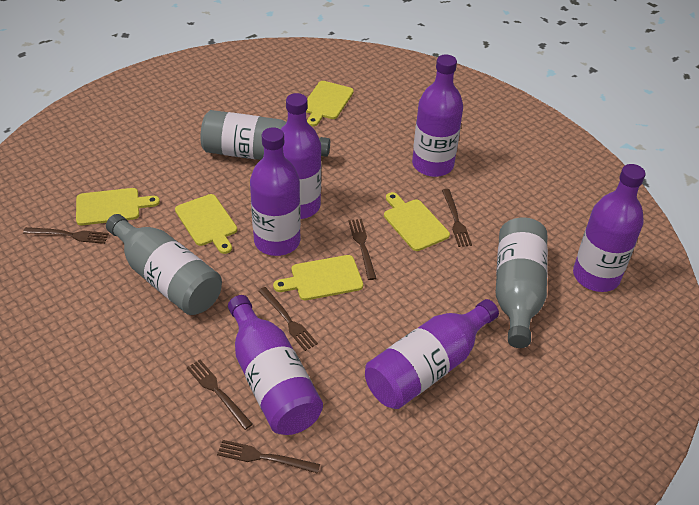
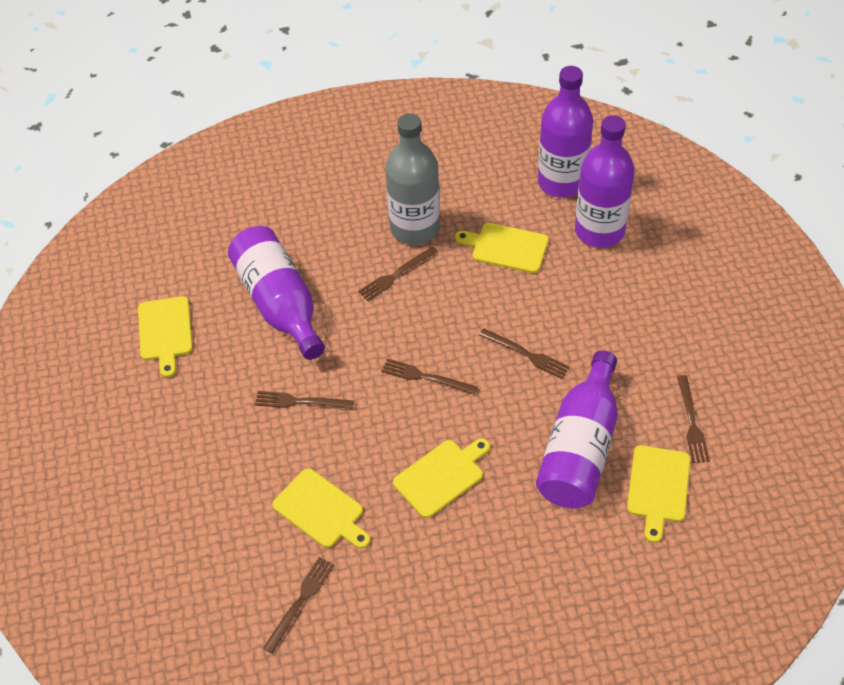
grey bottle: 3 -> 1
purple bottle: 6 -> 4

